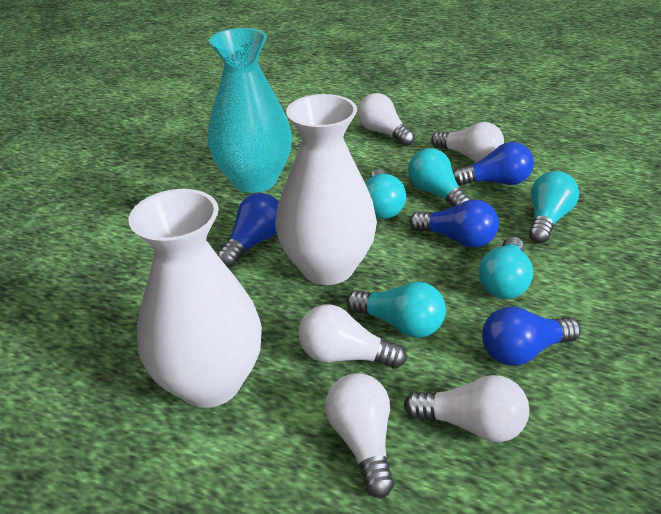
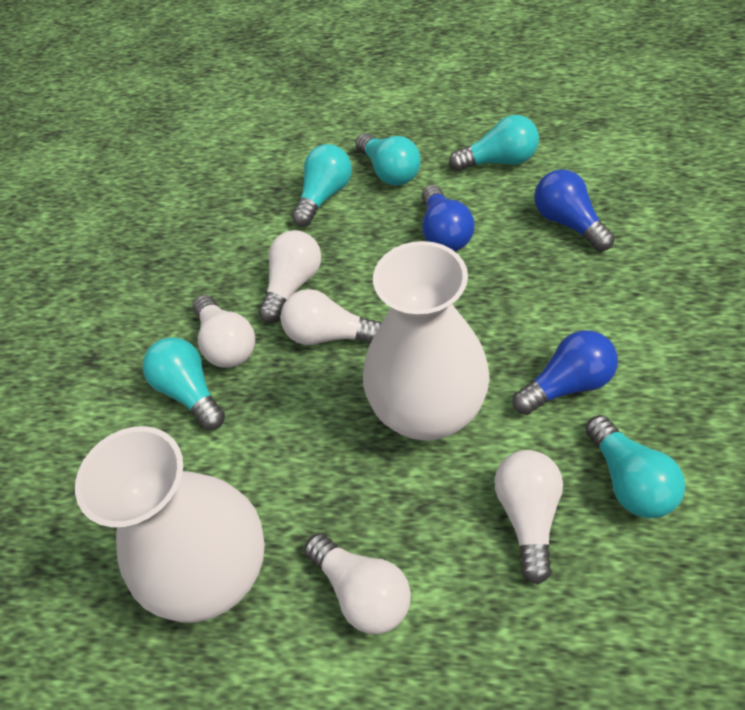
blue light bulb: 4 -> 3
turquoise vase: 1 -> 0

